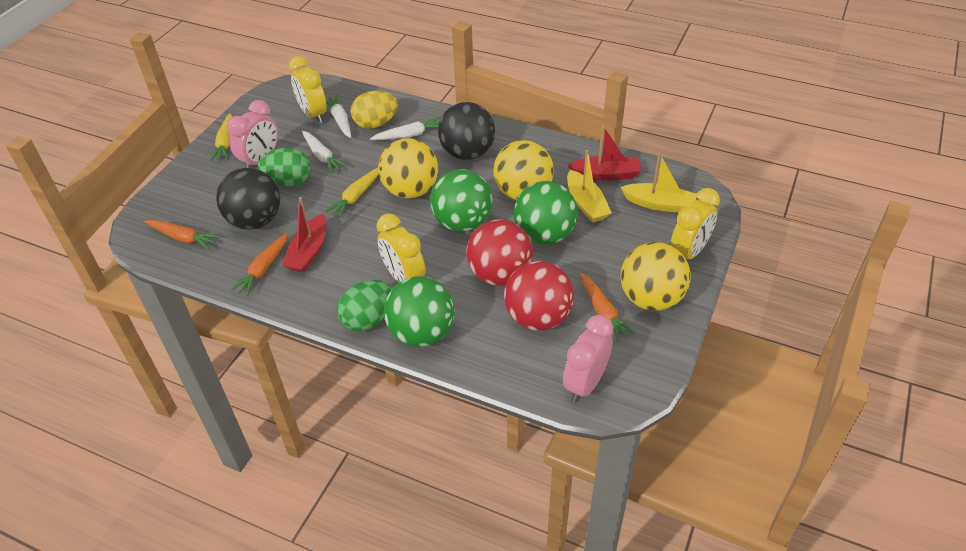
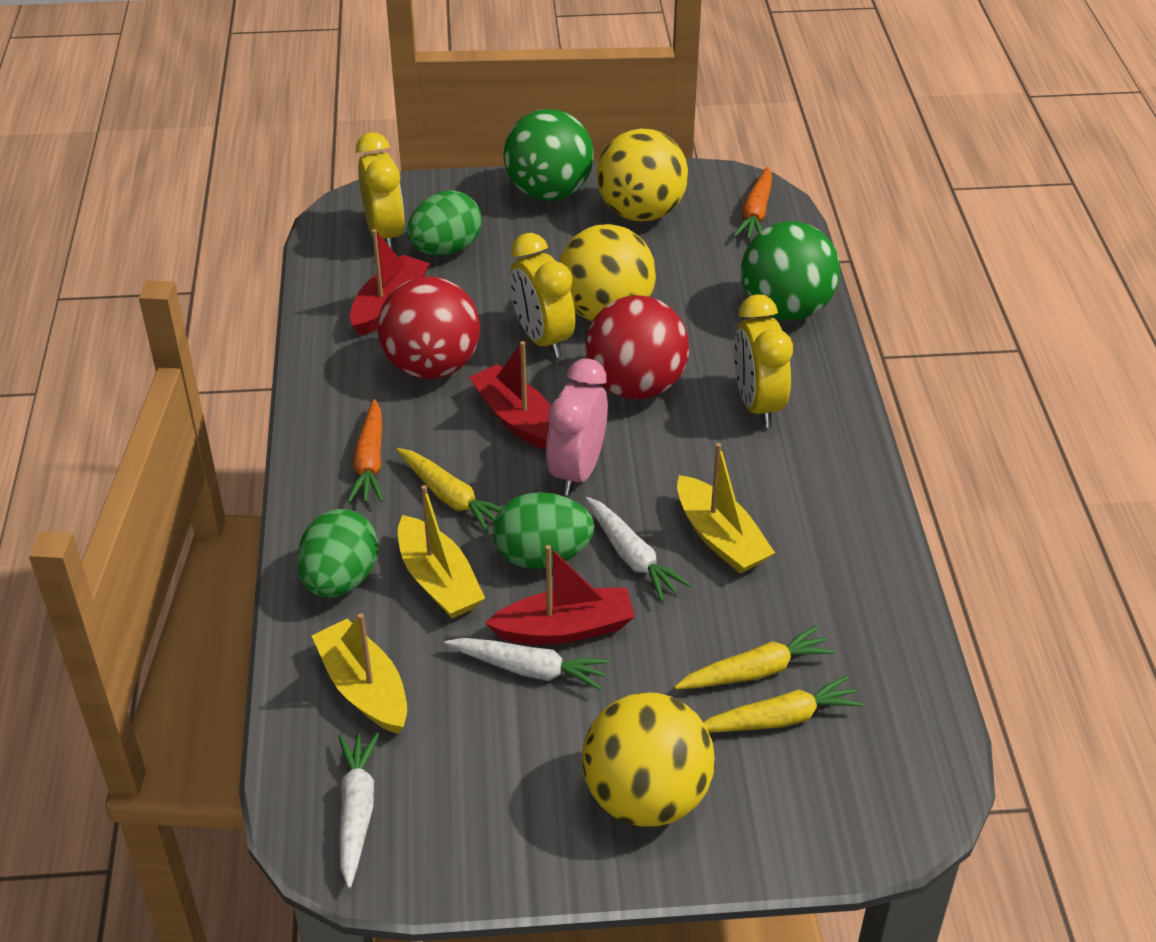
black ball: 2 -> 0
green ball: 3 -> 2
green egg: 2 -> 3
orange carrot: 3 -> 2
pink clock: 2 -> 1
red boat: 2 -> 3
yellow boat: 2 -> 3
yellow carrot: 2 -> 3
yellow egg: 1 -> 0

